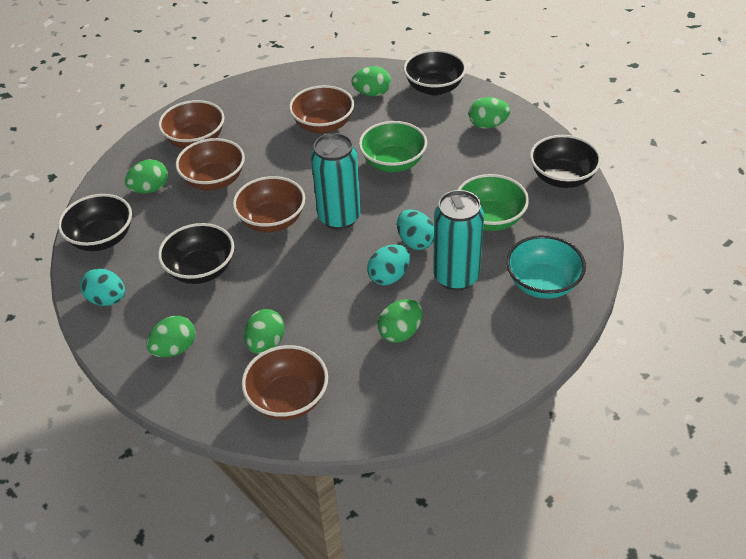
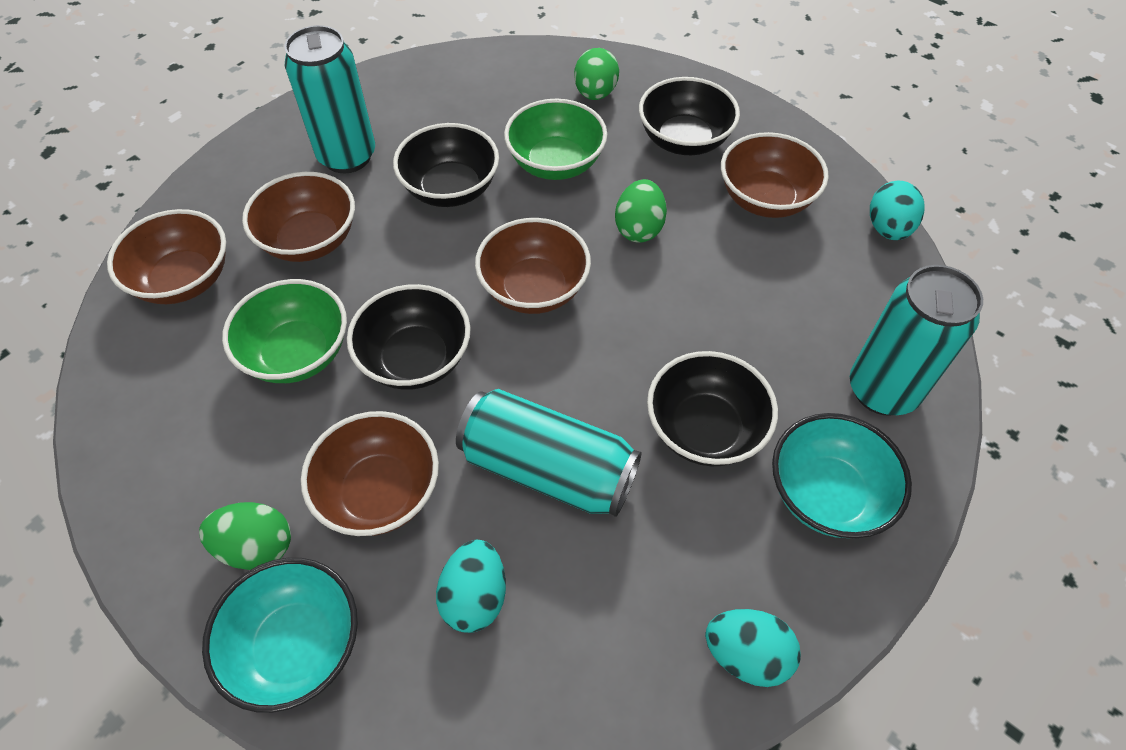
green egg: 6 -> 3
turquoise bowl: 1 -> 2
turquoise can: 2 -> 3

